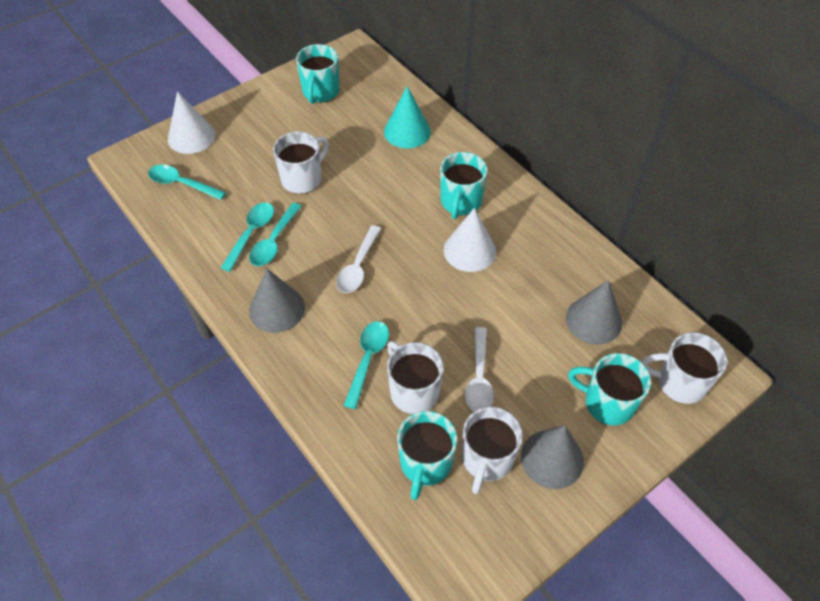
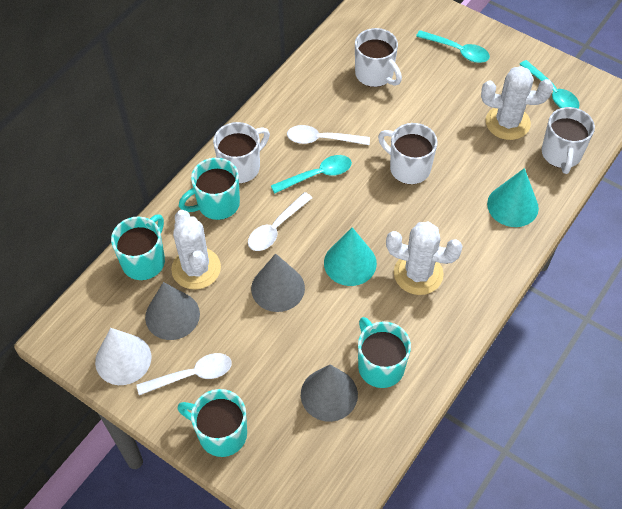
turquoise cone: 1 -> 2
turquoise spoon: 4 -> 3
white cactus: 0 -> 3
white cone: 2 -> 1
white spoon: 2 -> 3

